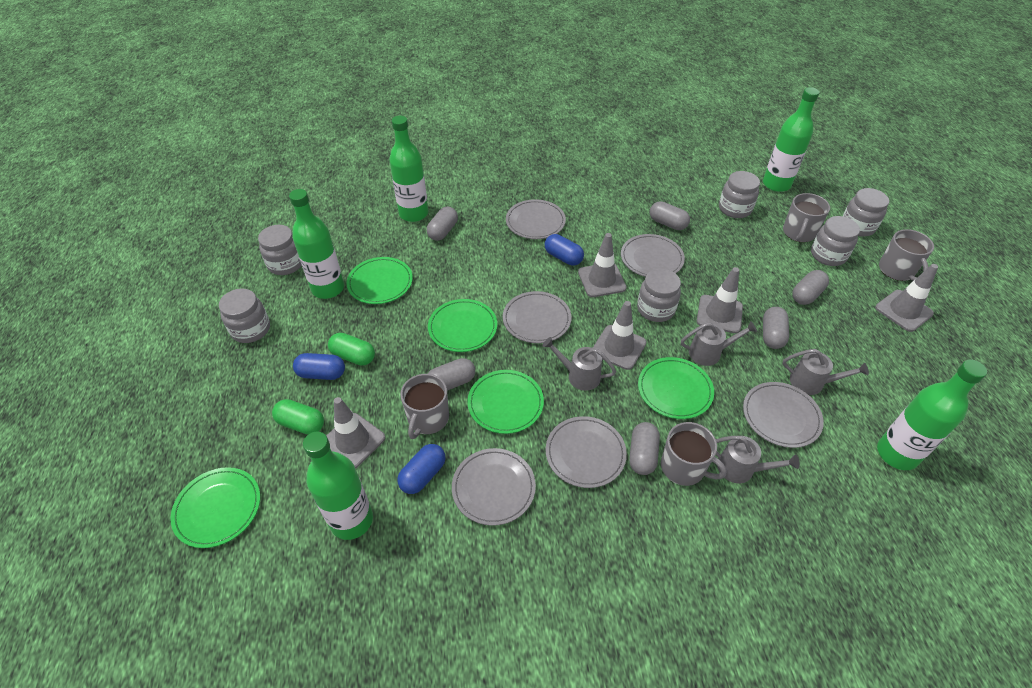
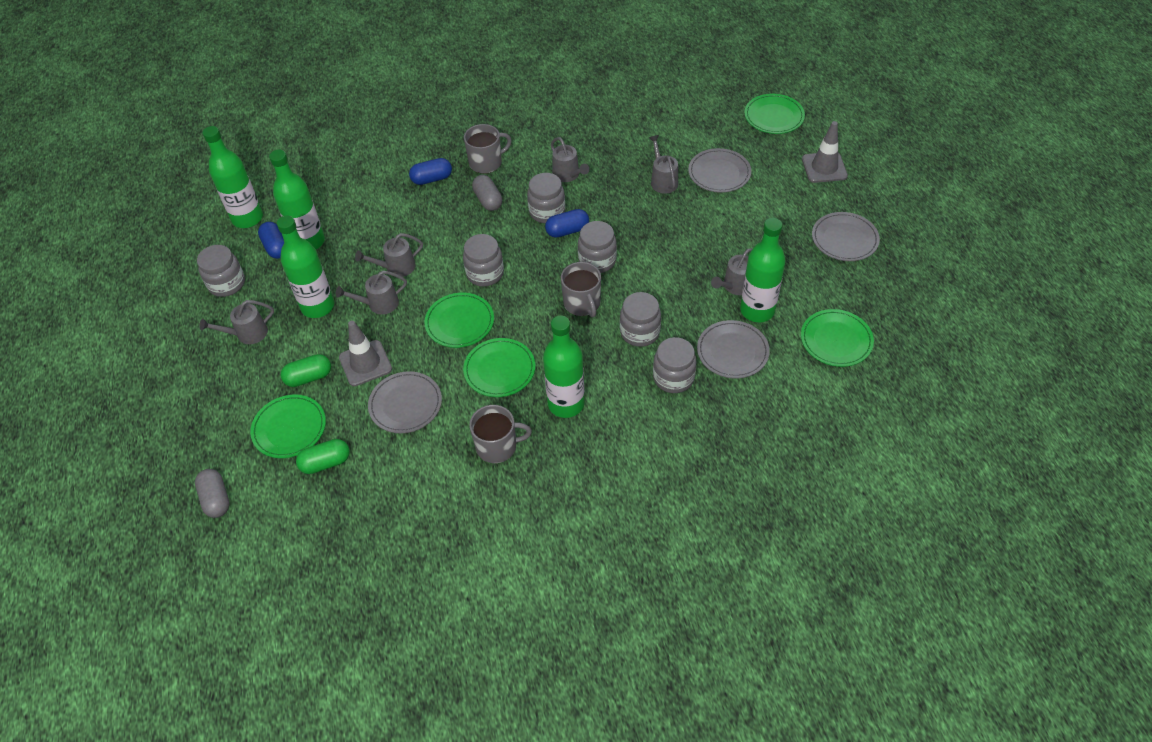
grey capsule: 6 -> 2
grey mug: 4 -> 3
grey plate: 6 -> 4
grey traffic cone: 5 -> 2
grey watering can: 4 -> 6

